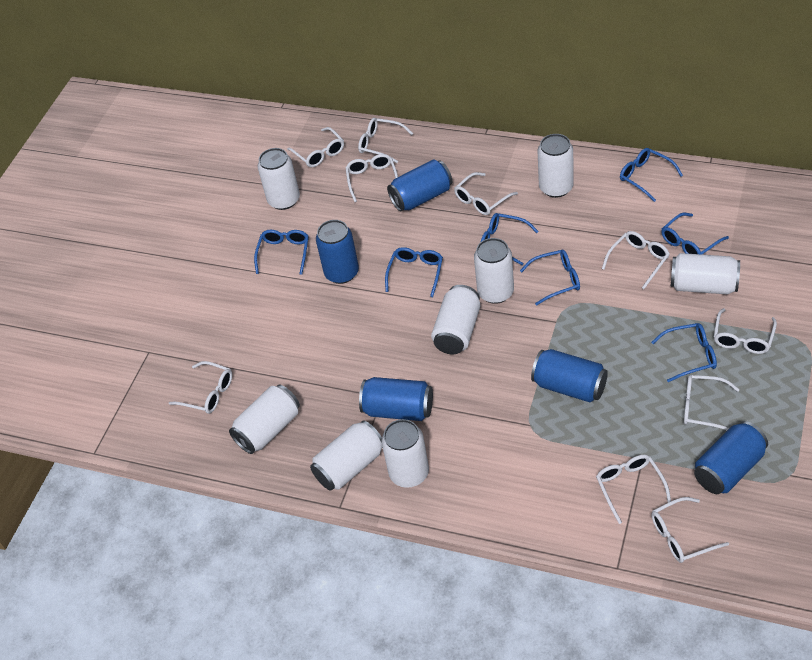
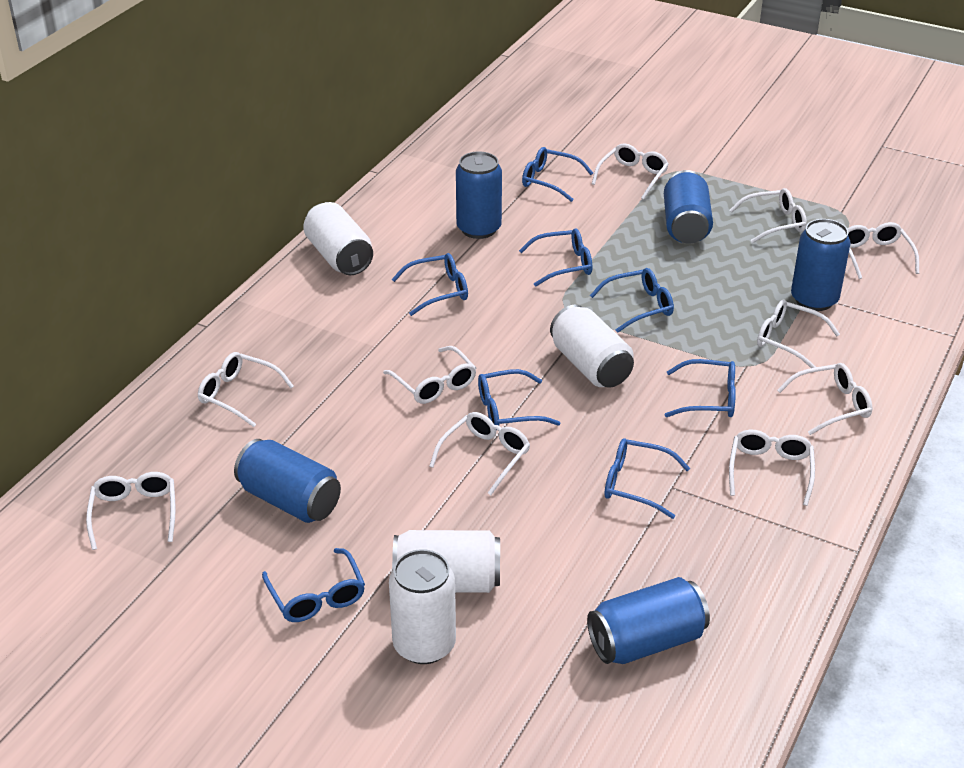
blue glasses: 7 -> 8
white can: 8 -> 4

